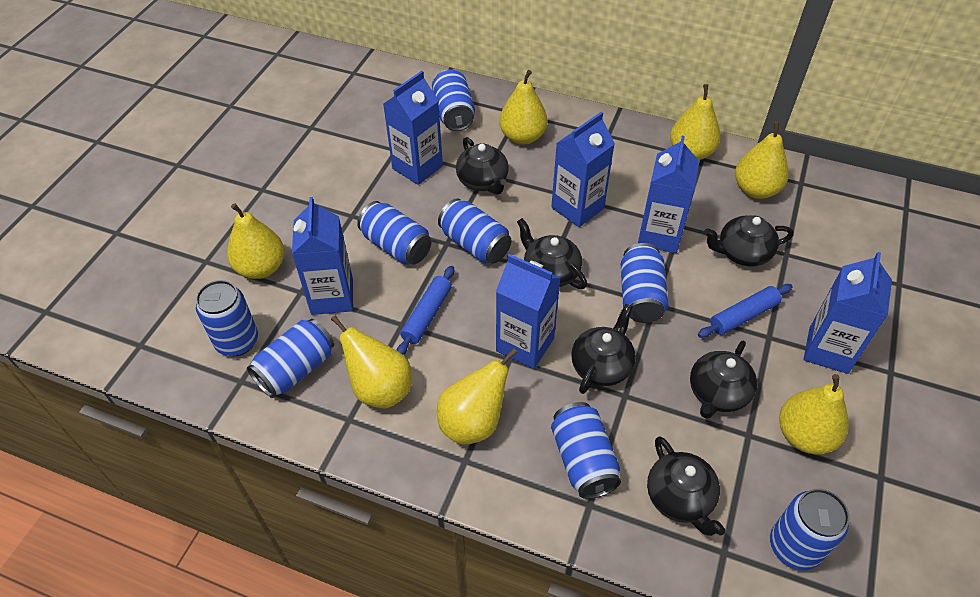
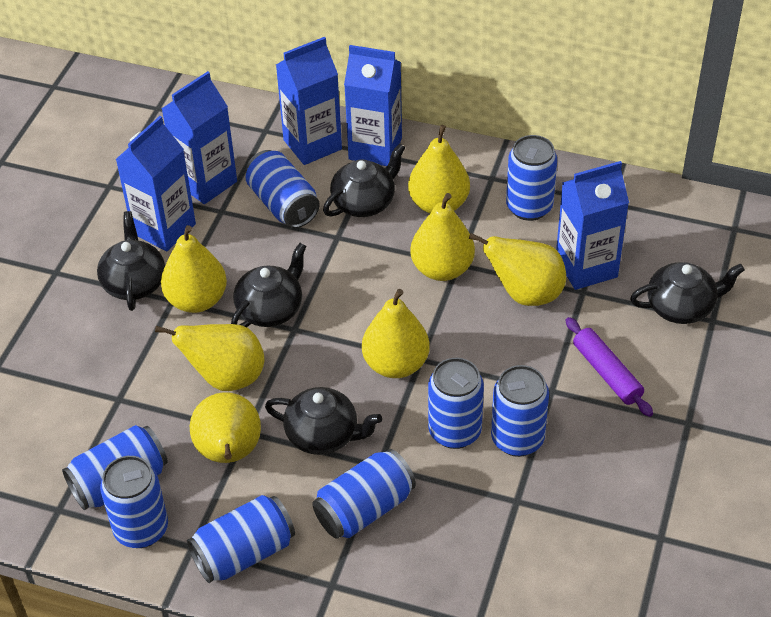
black teapot: 6 -> 5
blue carton: 6 -> 5
blue rolling pin: 2 -> 0
purple rolling pin: 0 -> 1

